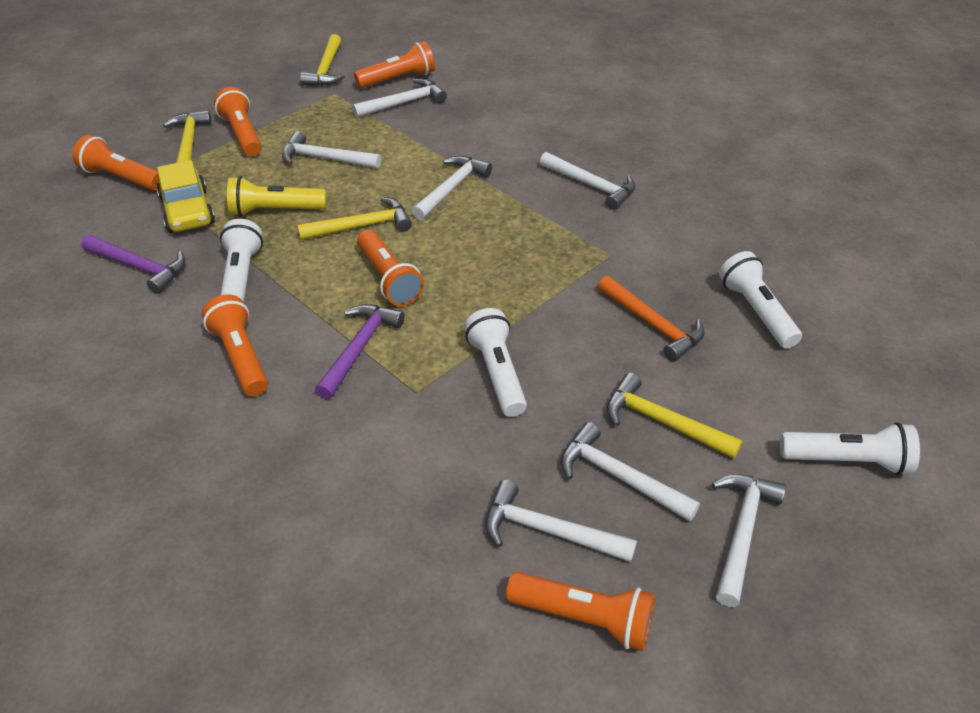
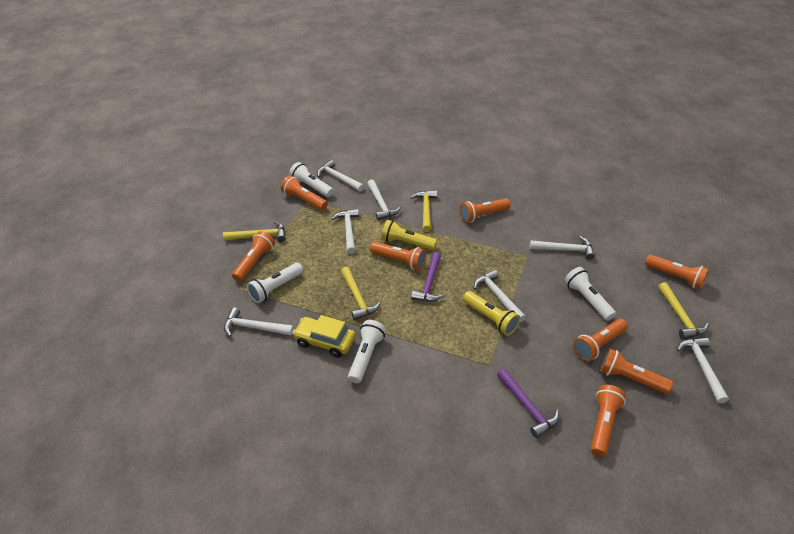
orange flashlight: 6 -> 8
orange hammer: 1 -> 0
yellow flashlight: 1 -> 2

